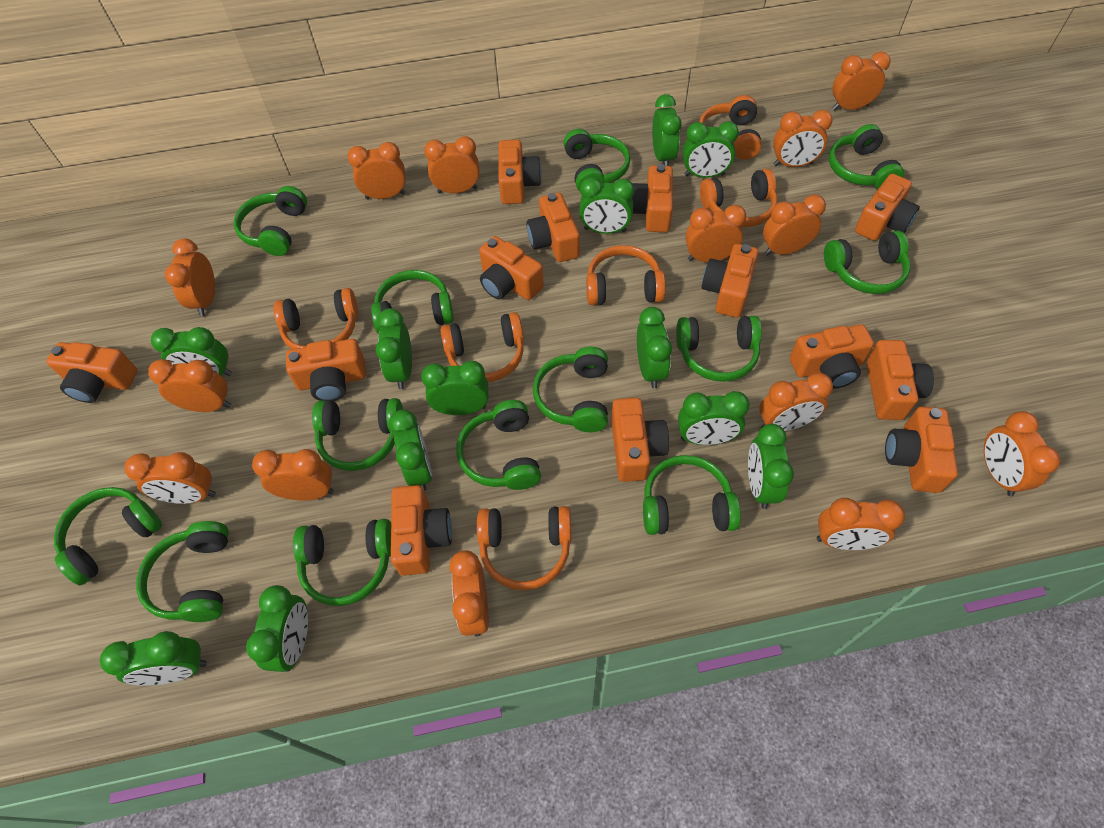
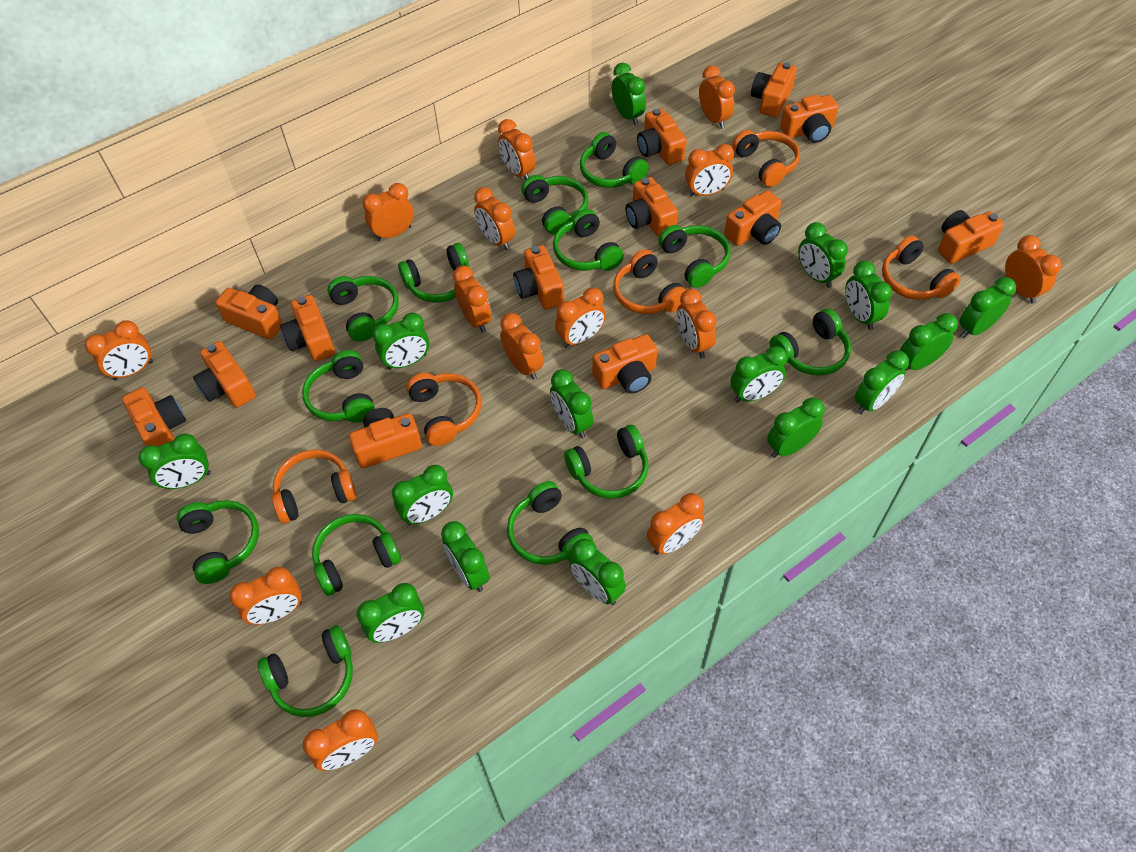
green clock: 12 -> 15
orange headphones: 6 -> 5

